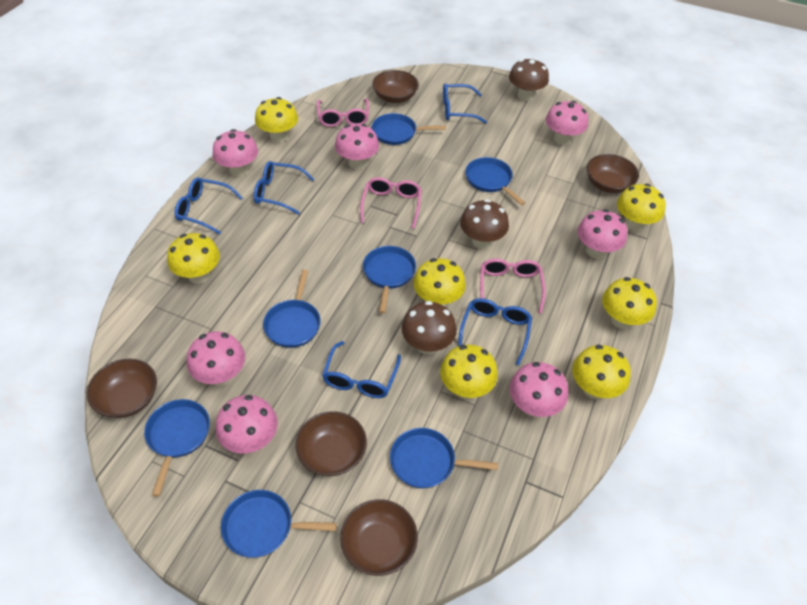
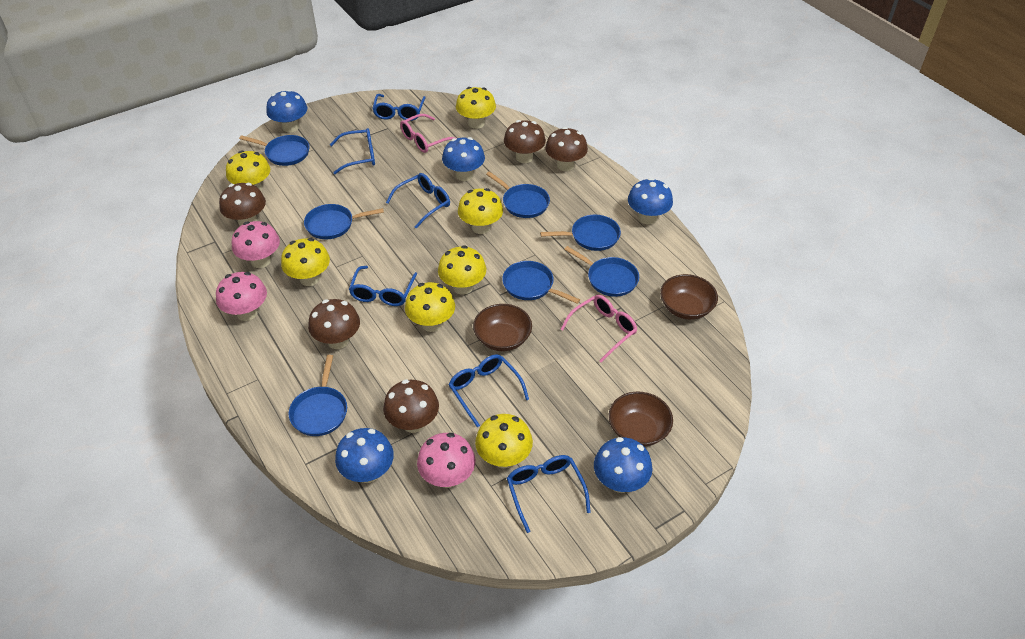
blue glasses: 5 -> 6
blue mushroom: 0 -> 5
brown bowl: 5 -> 3
brown mushroom: 3 -> 5
pink glasses: 3 -> 2
pink mushroom: 7 -> 3

